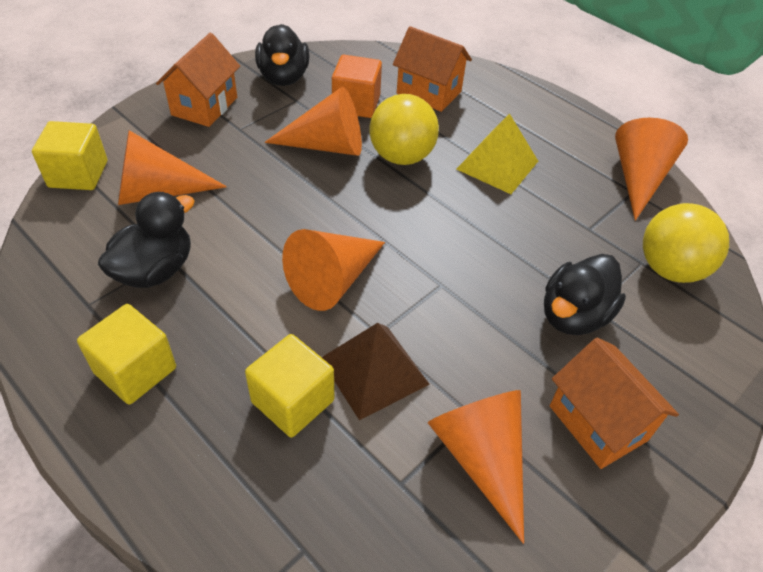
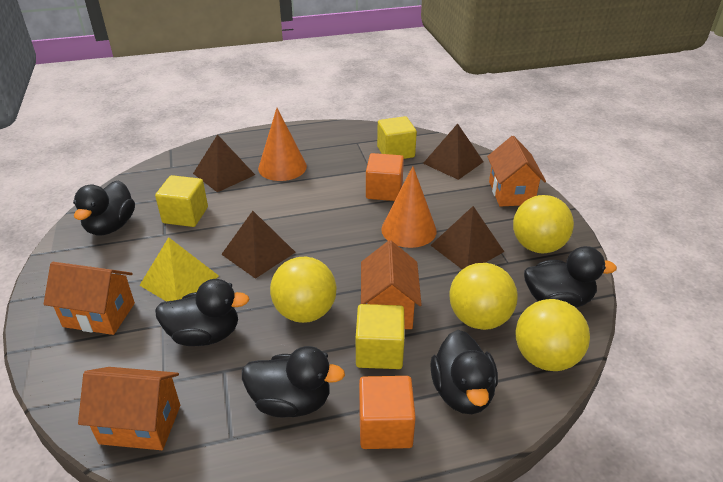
black duck: 3 -> 5
brown pyramid: 1 -> 4
orange cone: 5 -> 2
orange cube: 1 -> 2
orange house: 3 -> 4
yellow ball: 2 -> 4

